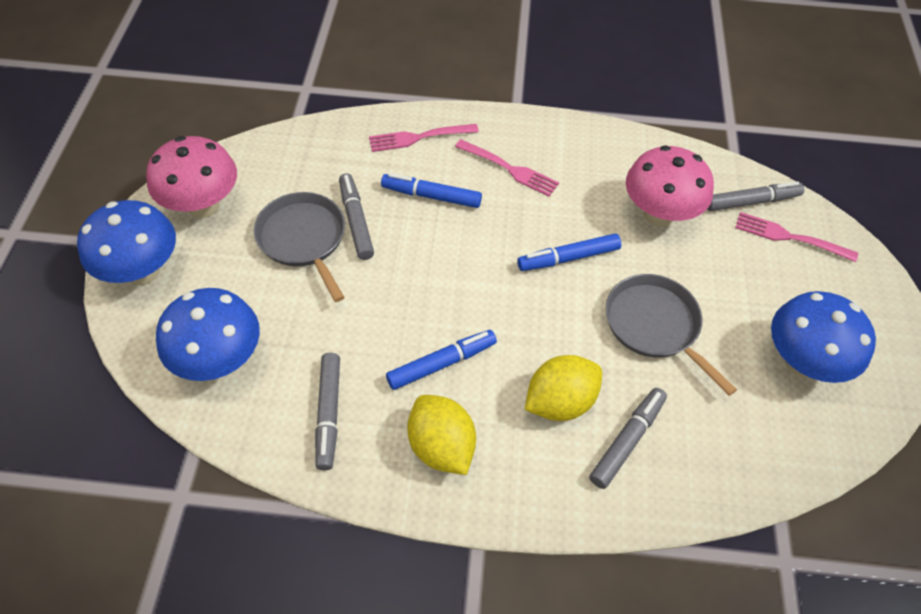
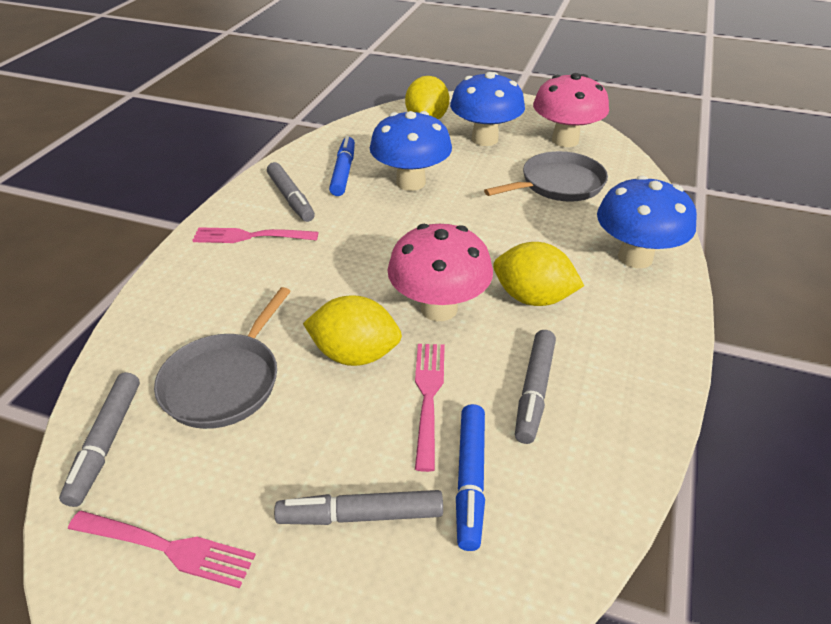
blue marker: 3 -> 2
yellow lemon: 2 -> 3

